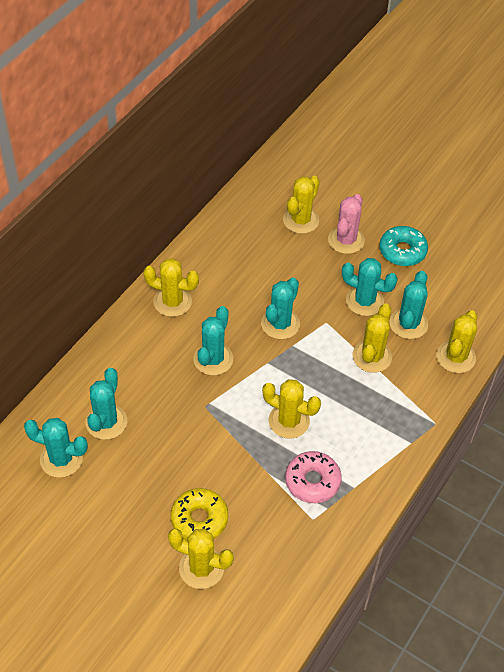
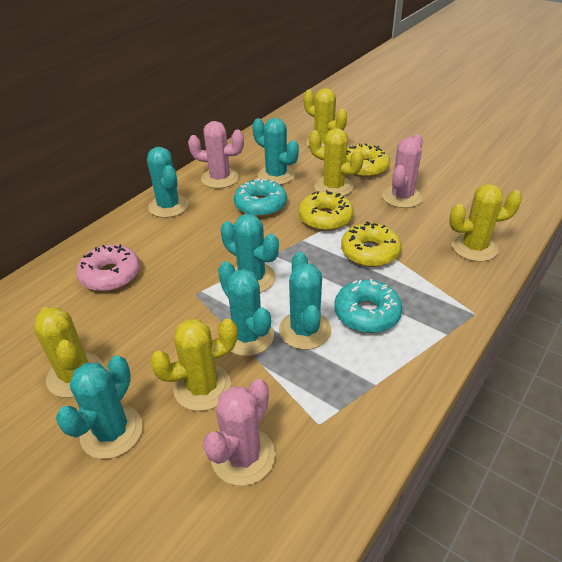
pink cactus: 1 -> 3
turquoise donut: 1 -> 2
yellow cactus: 6 -> 5
yellow donut: 1 -> 3

